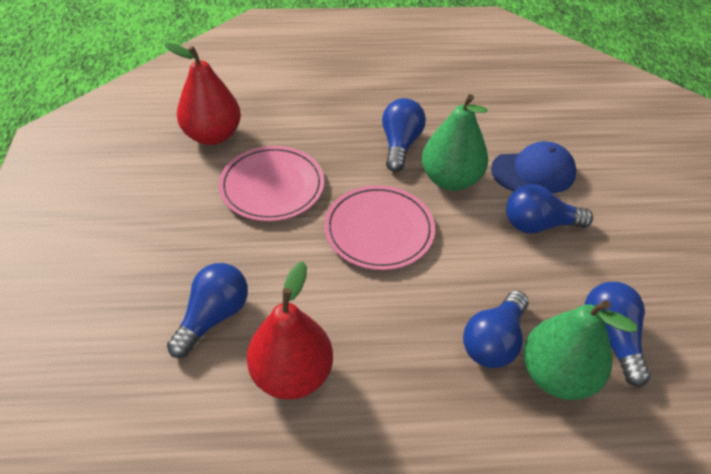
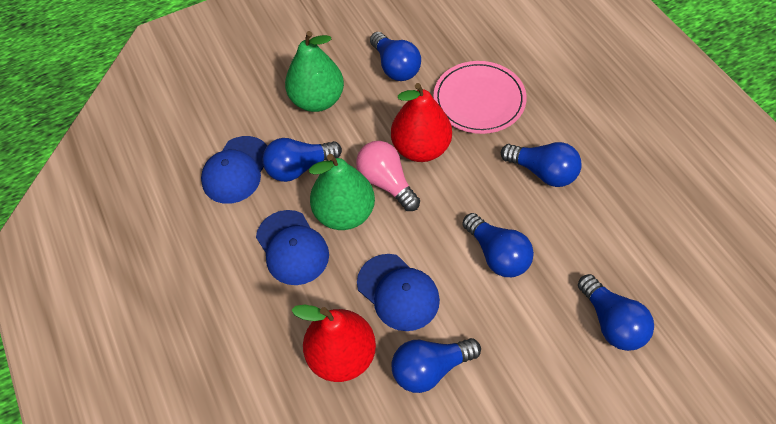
blue cap: 1 -> 3
blue light bulb: 5 -> 6
pink light bulb: 0 -> 1
pink plate: 2 -> 1

